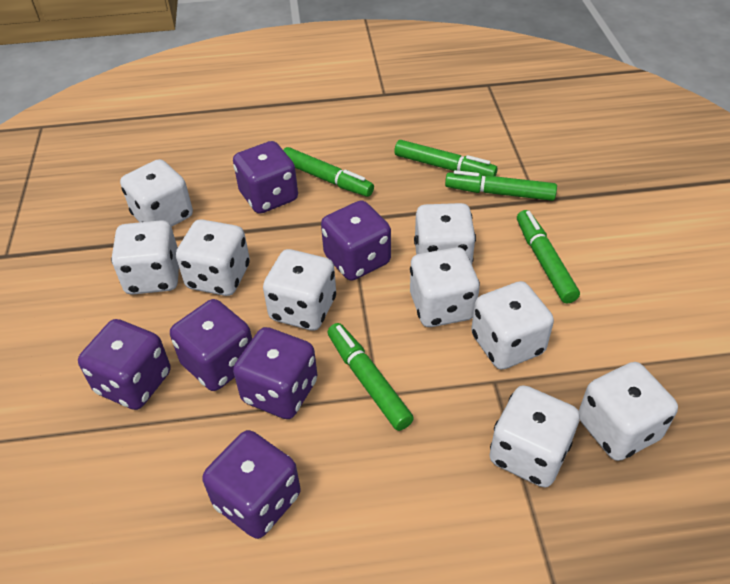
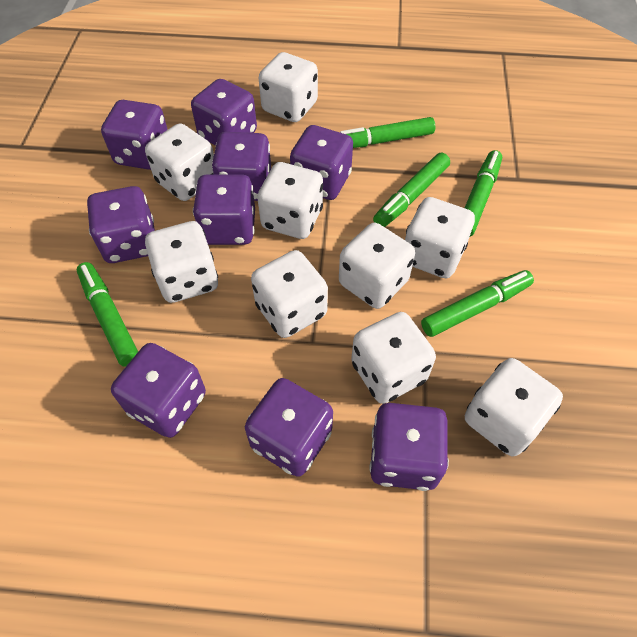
purple dice: 6 -> 9

